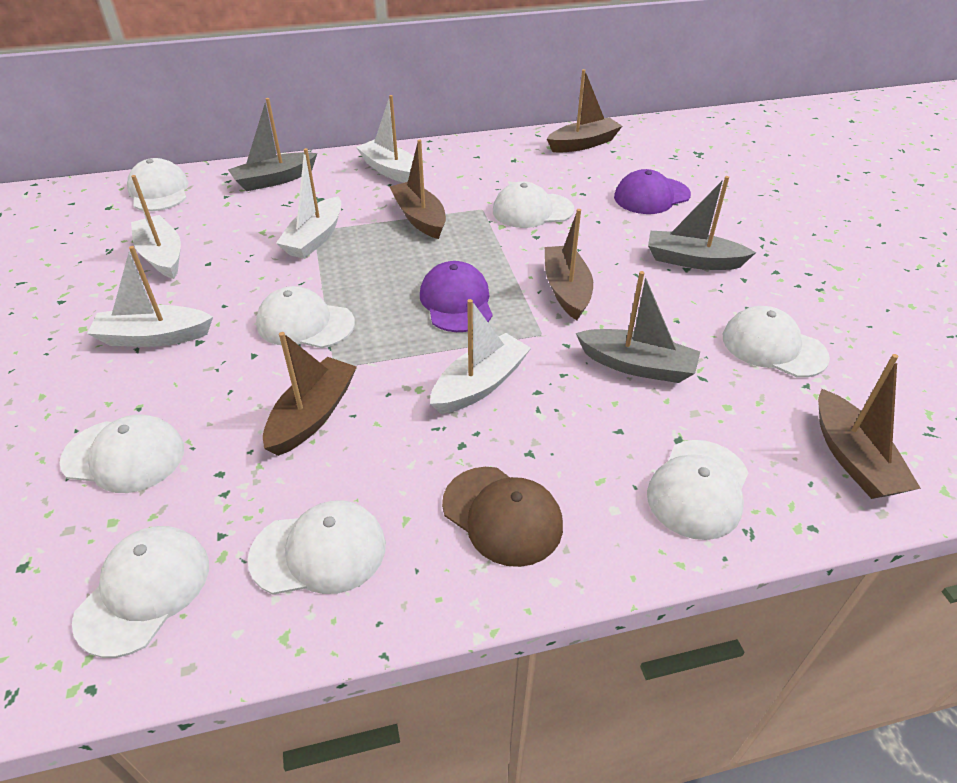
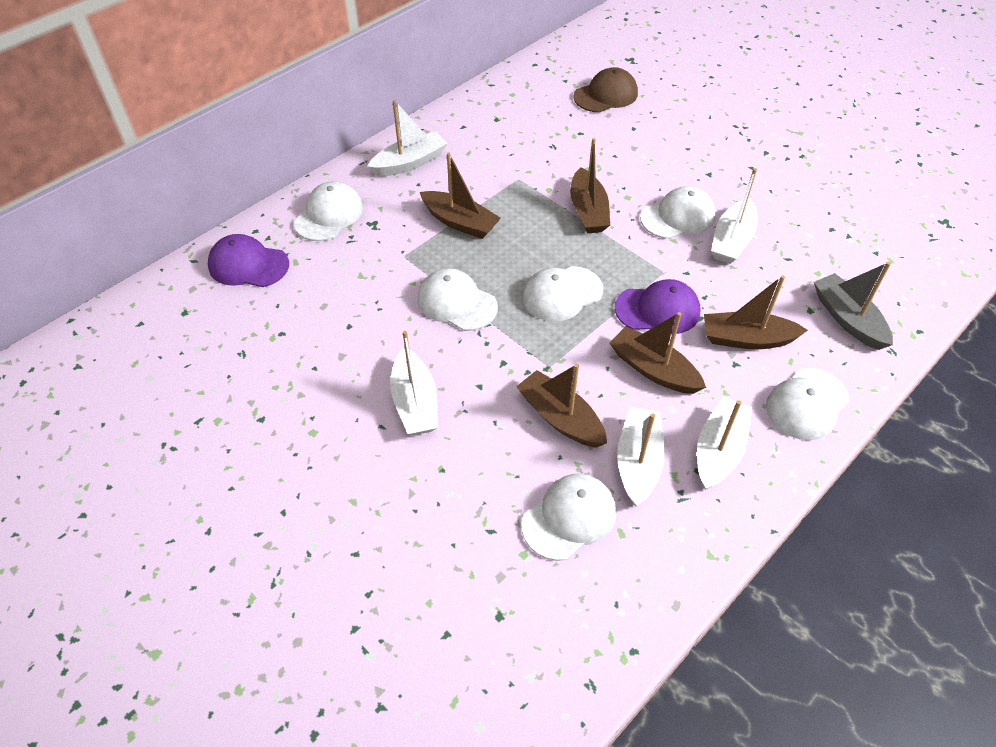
grey boat: 3 -> 1
white cap: 8 -> 6

